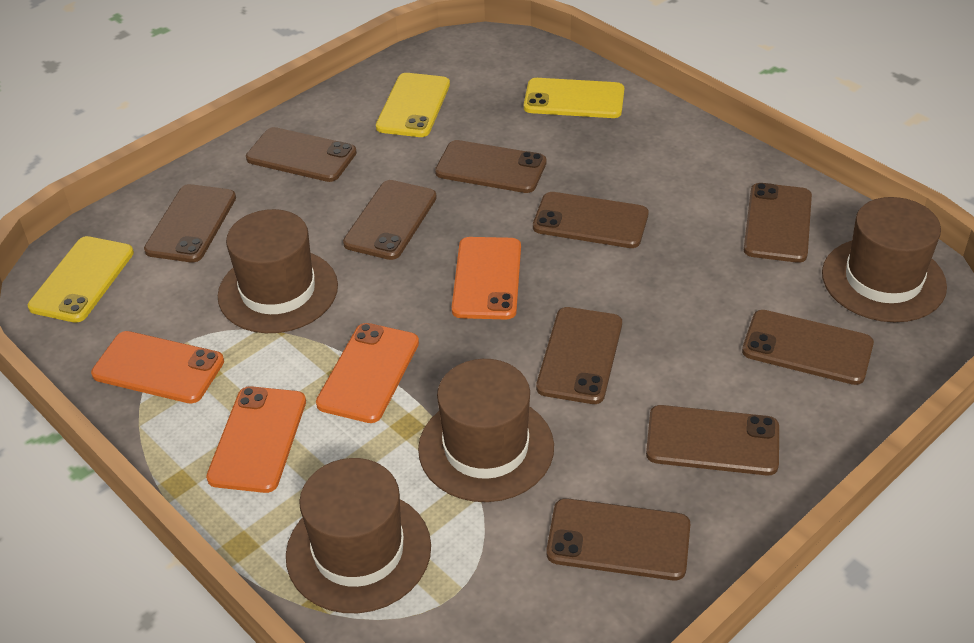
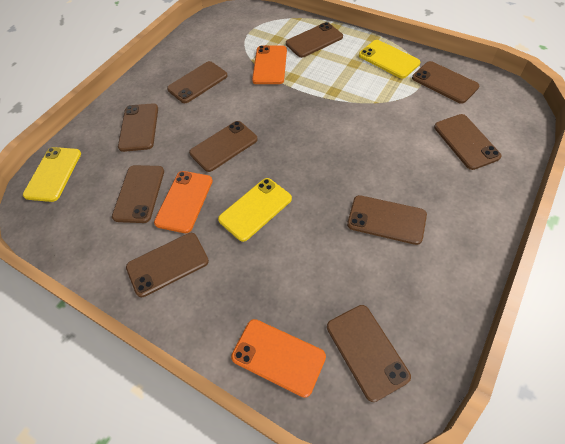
brown hat: 4 -> 0
orange phone: 4 -> 3

